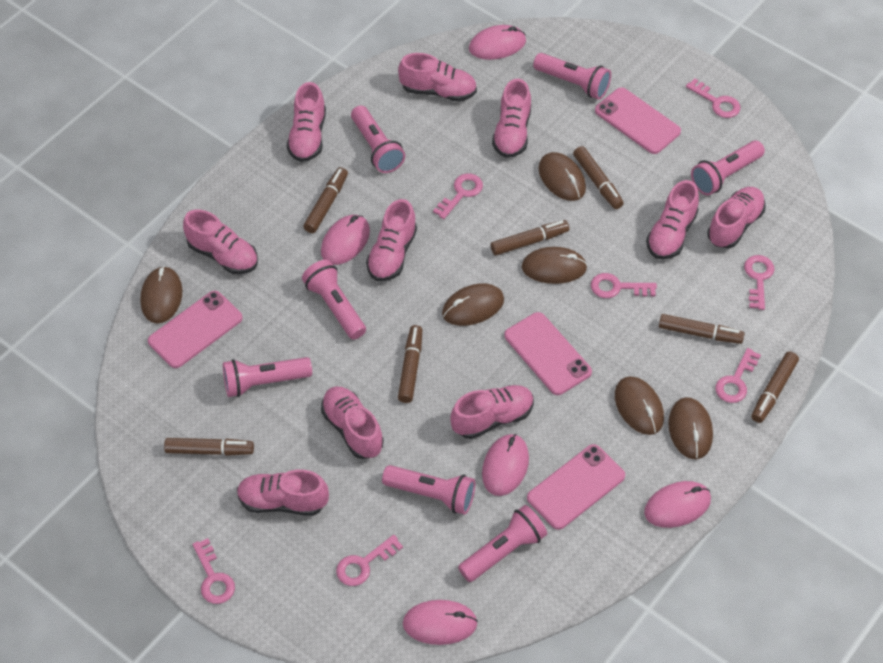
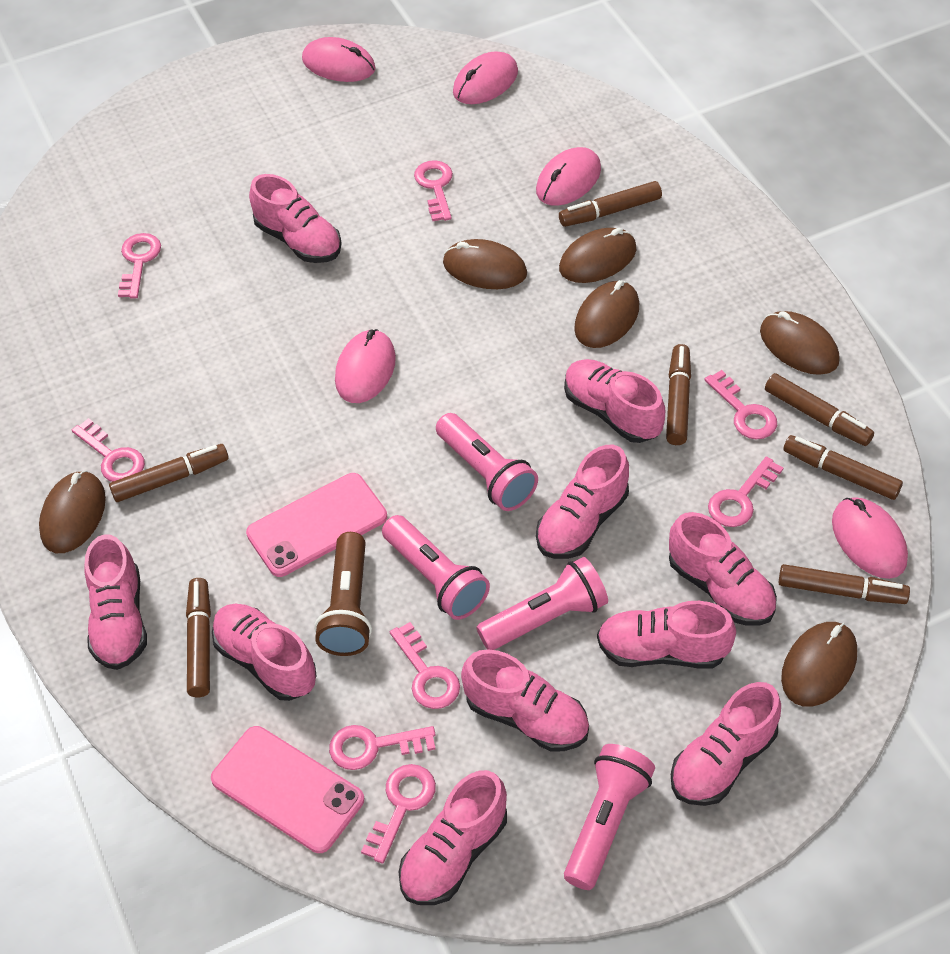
brown flashlight: 0 -> 1
pink flashlight: 7 -> 4
pink key: 7 -> 8
pink phone: 4 -> 2

